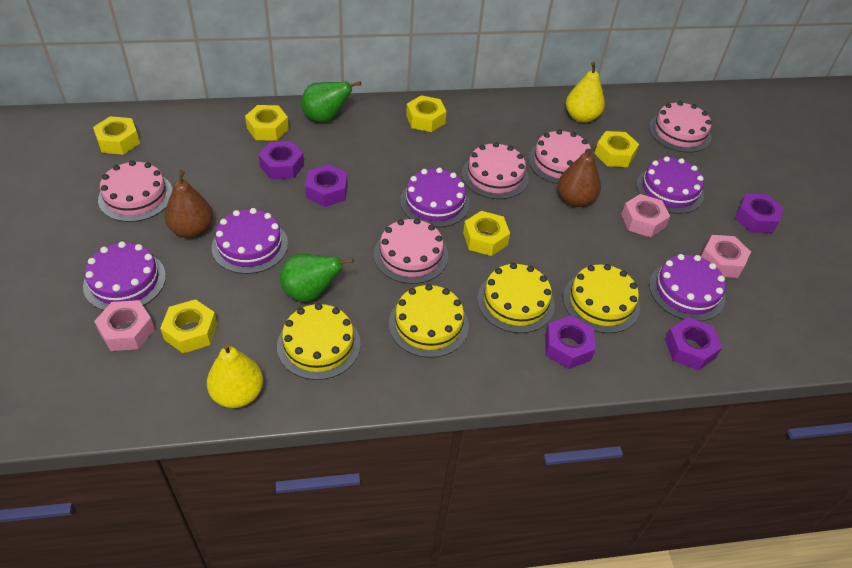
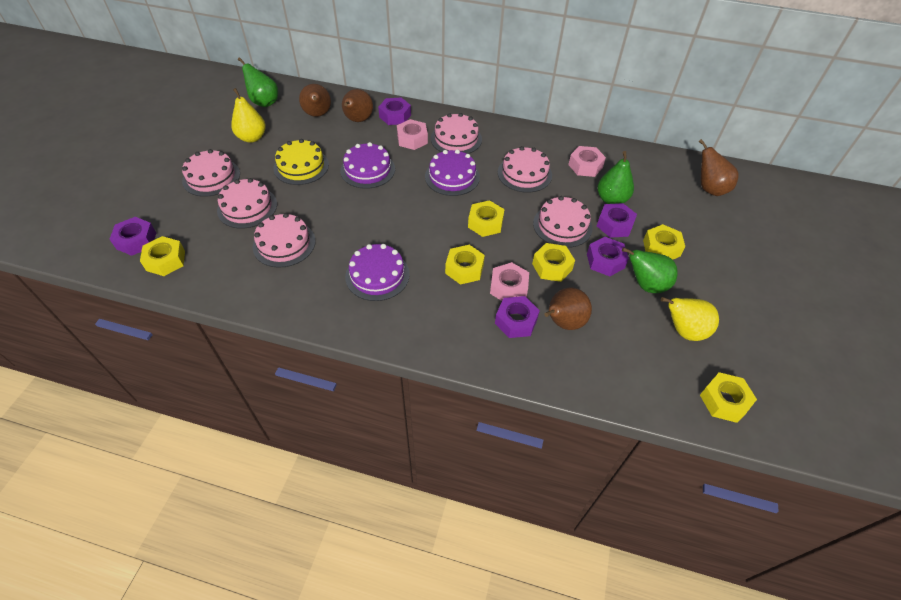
brown pear: 2 -> 4
green pear: 2 -> 3
pink cake: 5 -> 6
purple cake: 5 -> 3
yellow cake: 4 -> 1

